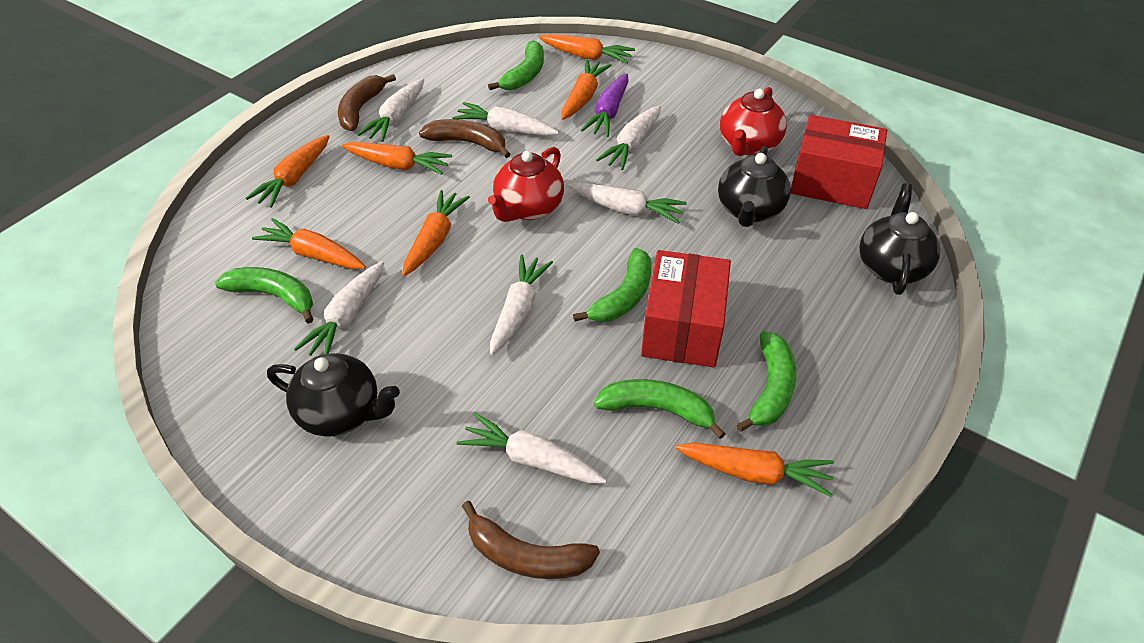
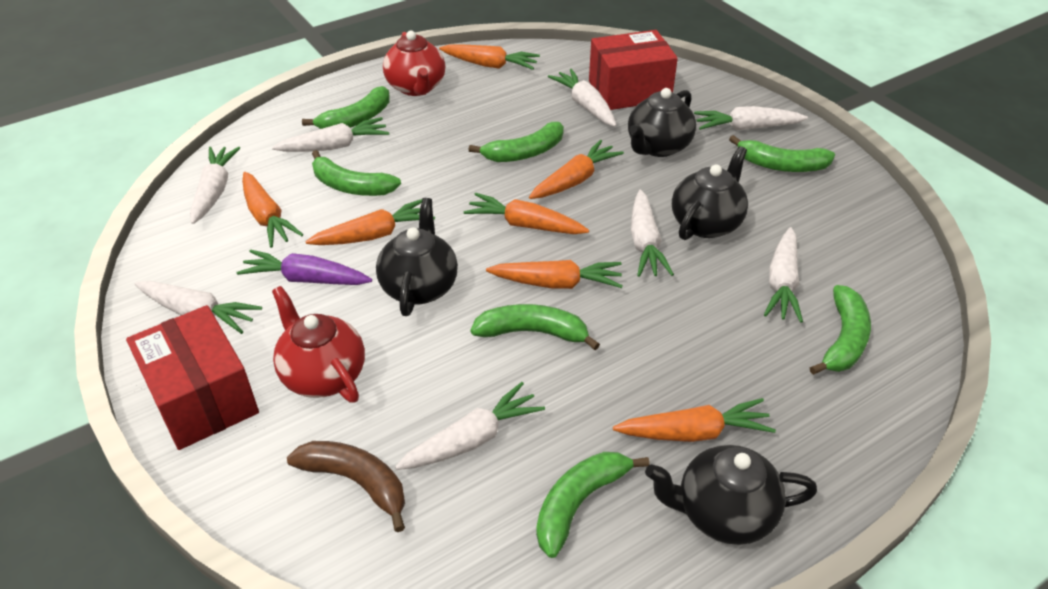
black teapot: 3 -> 4
brown banana: 3 -> 1
green banana: 5 -> 7
white carrot: 7 -> 8

